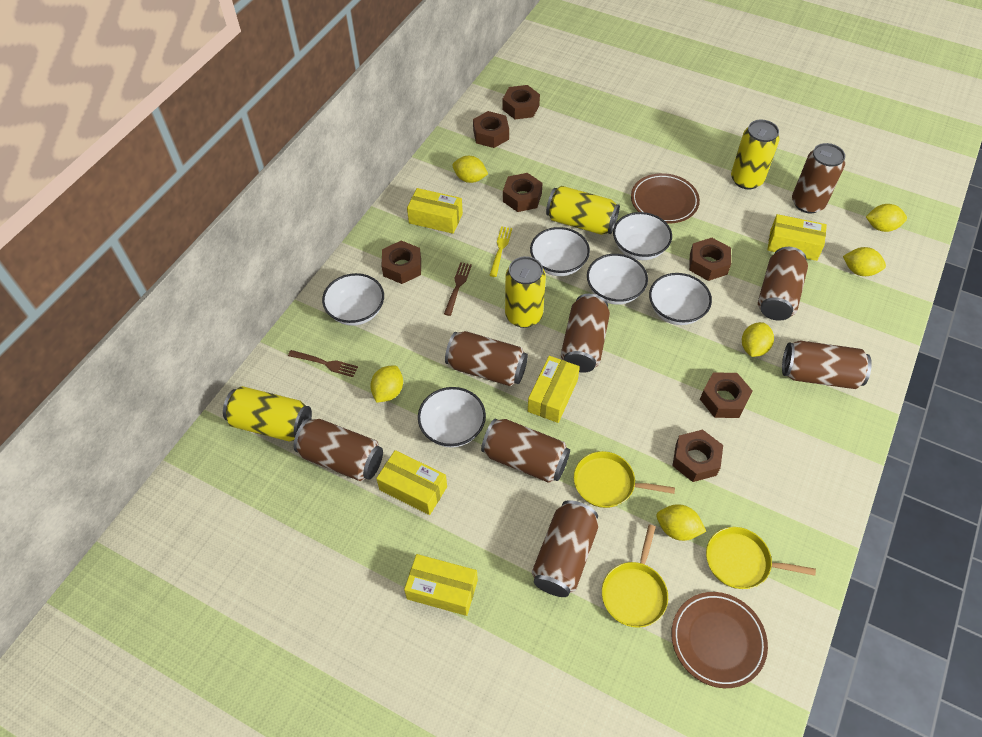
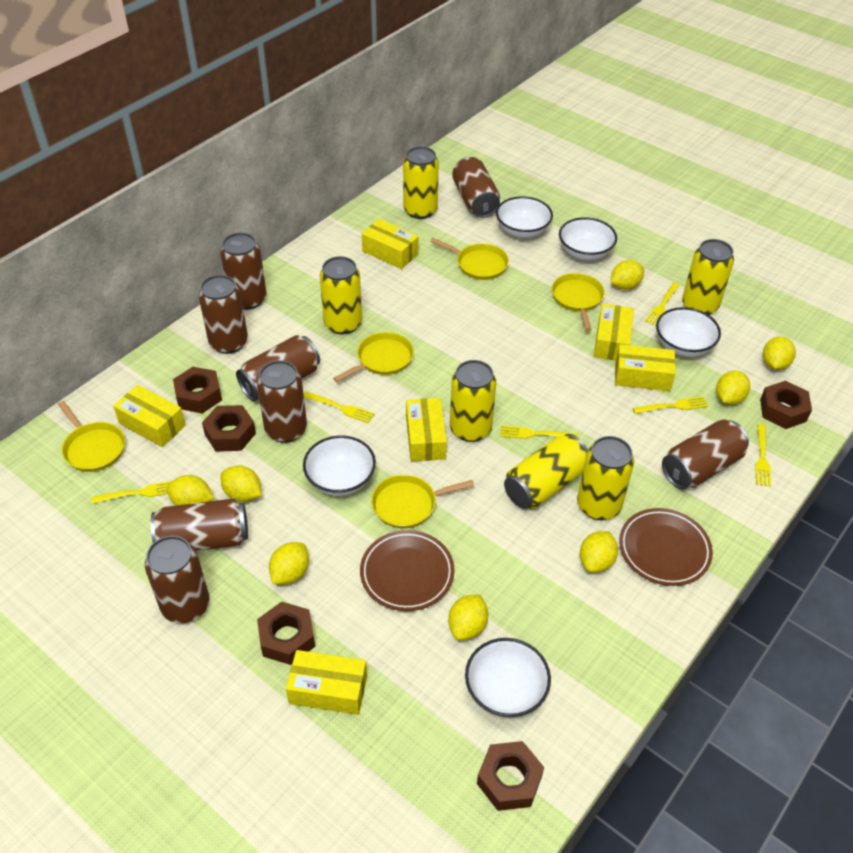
brown fork: 2 -> 0
brown nut: 7 -> 5
white bowl: 6 -> 5
yellow box: 5 -> 6
yellow can: 4 -> 6
yellow fork: 1 -> 6
yellow lemon: 6 -> 8
yellow pan: 3 -> 5

